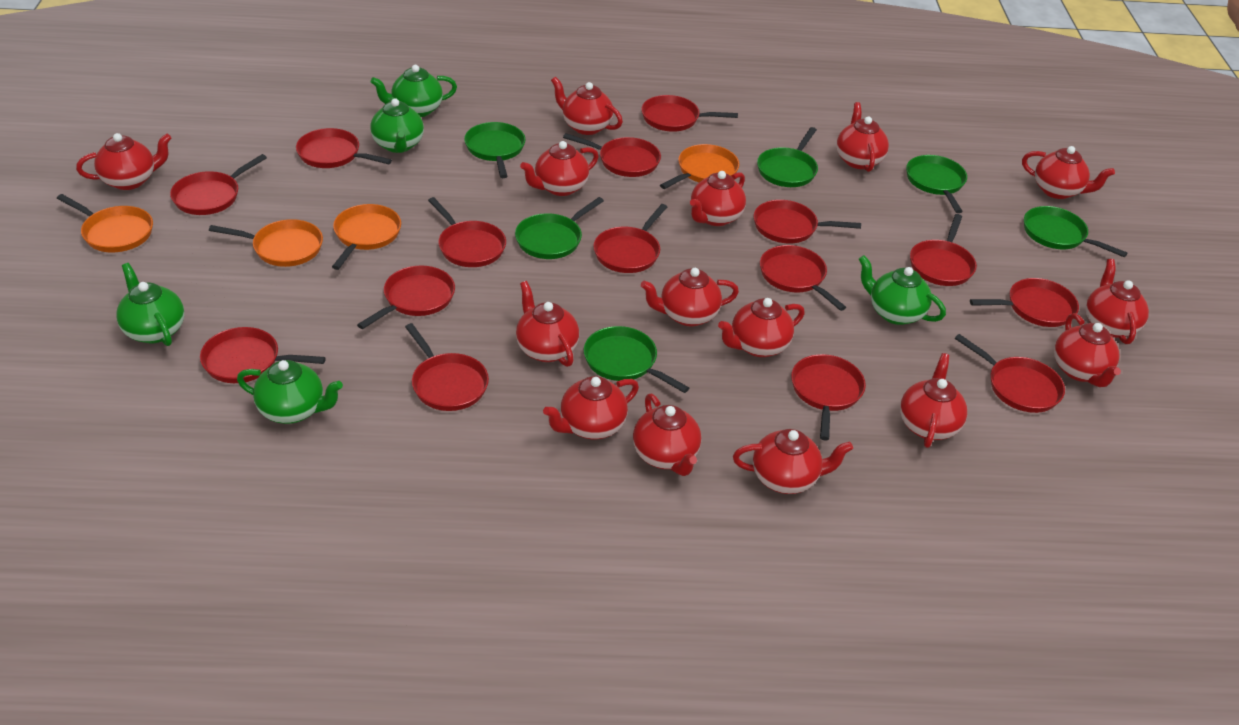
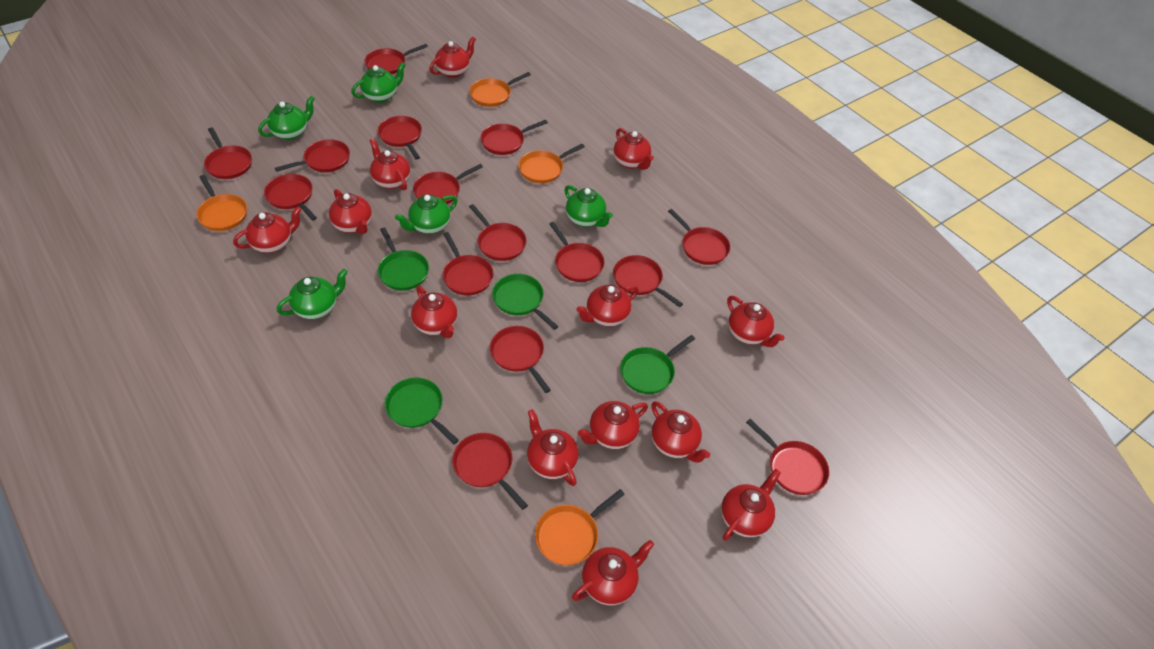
green pan: 6 -> 4
red teapot: 15 -> 13

